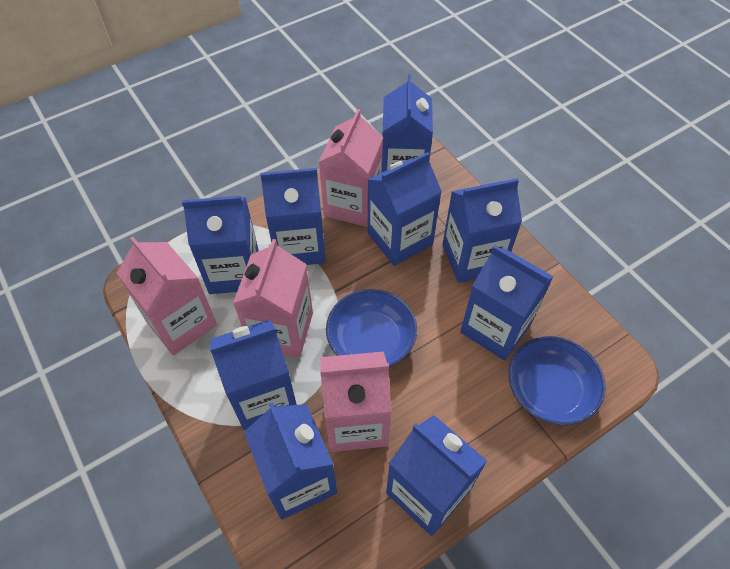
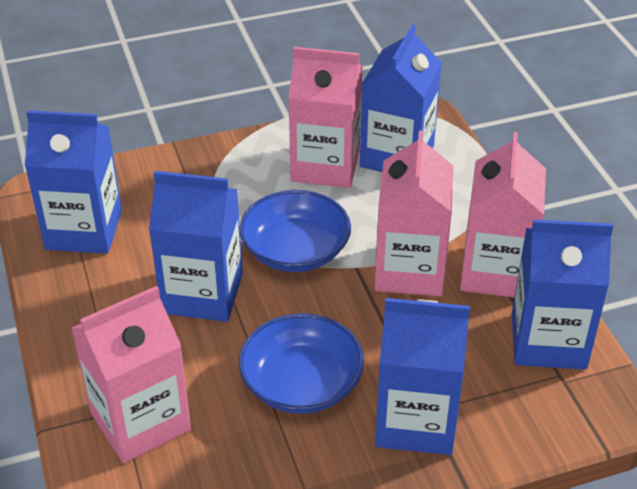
blue carton: 9 -> 5

